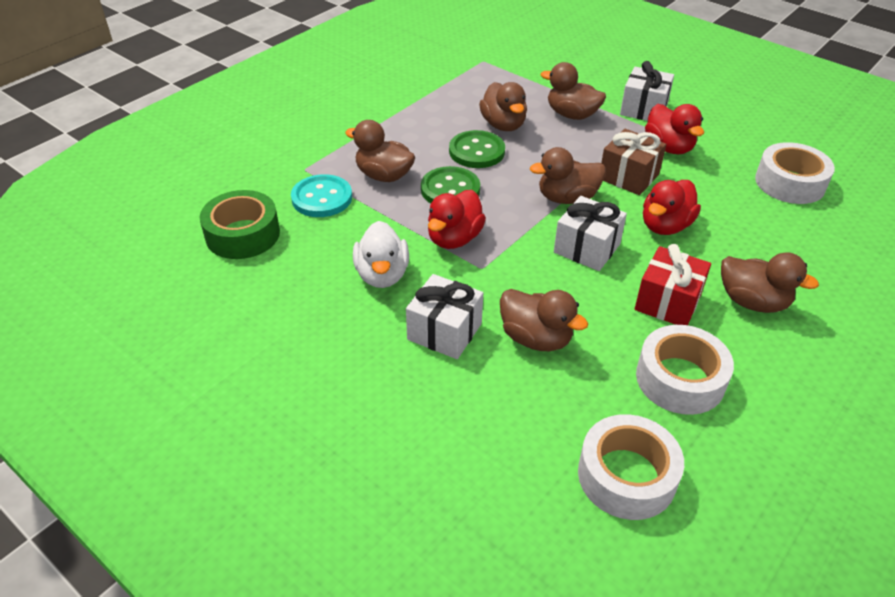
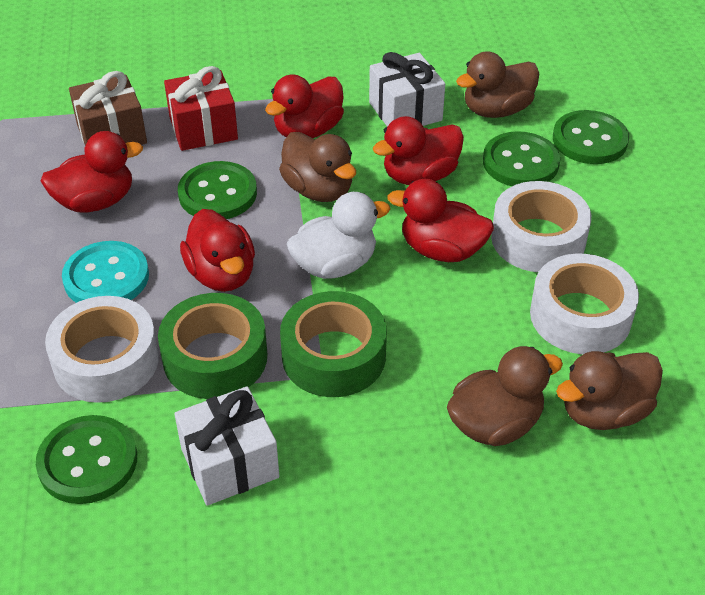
brown duck: 6 -> 4
green button: 2 -> 4
green tape: 1 -> 2
red duck: 3 -> 5
white gift: 3 -> 2

